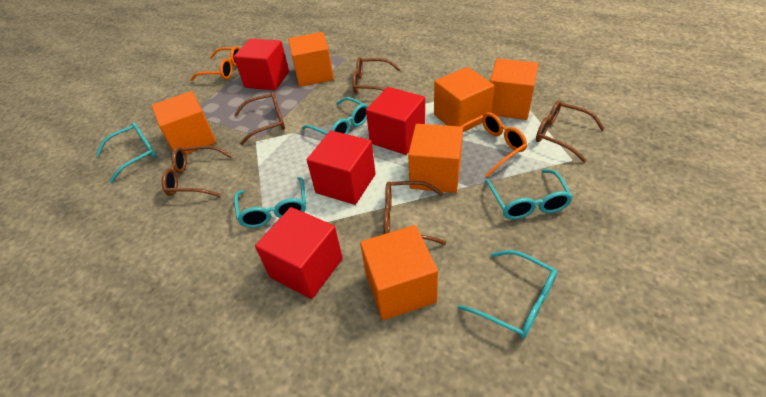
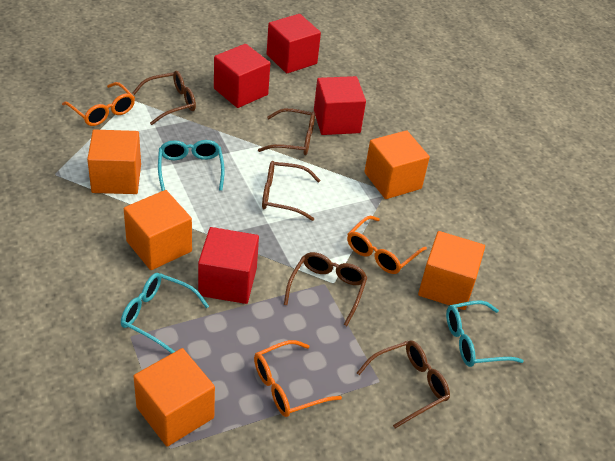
orange cube: 6 -> 5
orange glasses: 2 -> 3
turquoise glasses: 5 -> 3

